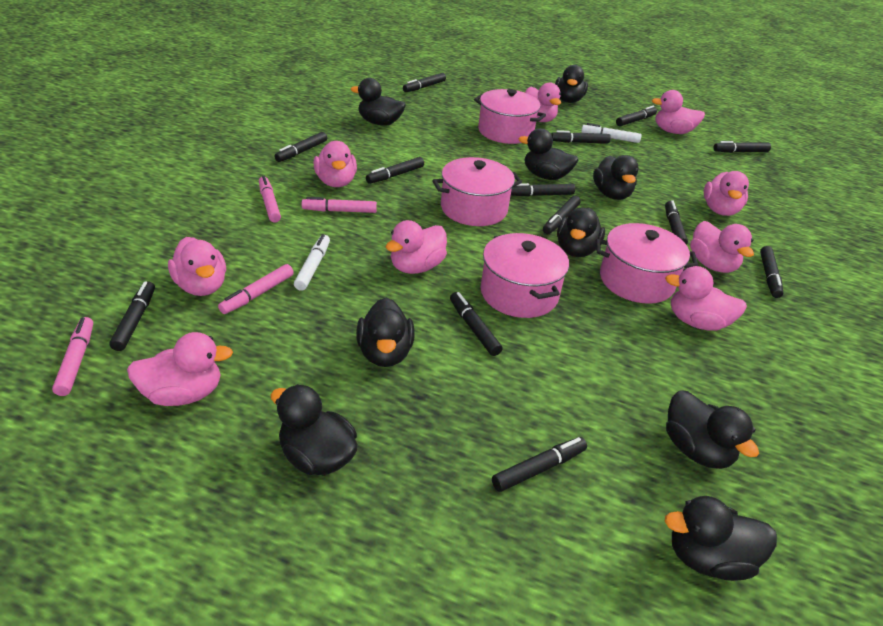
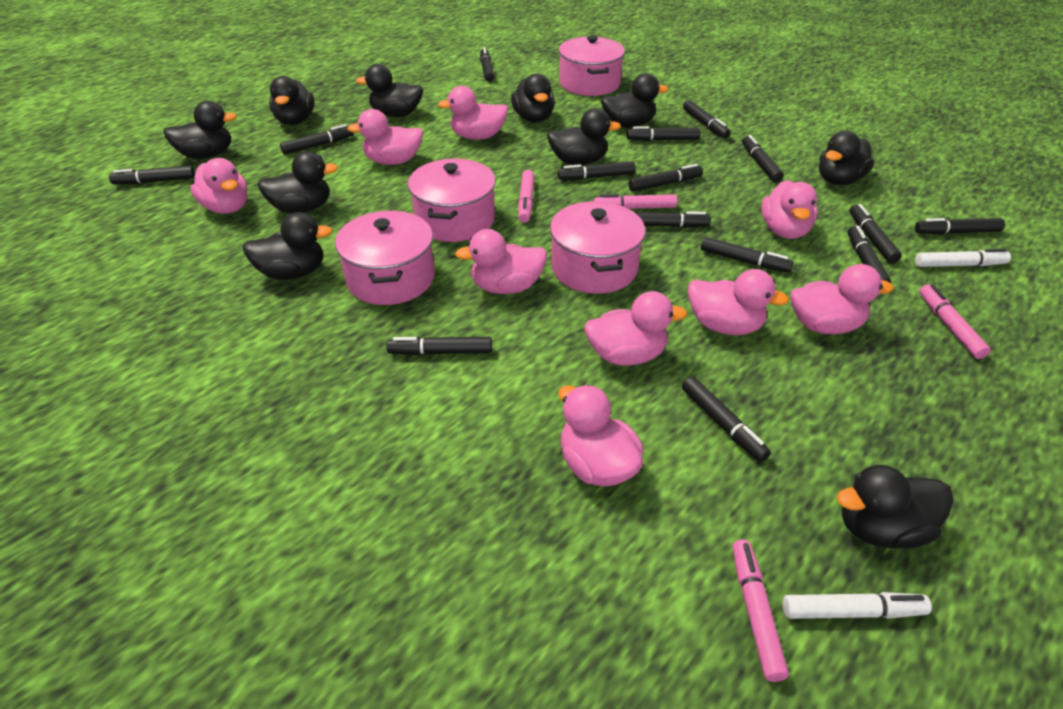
black duck: 9 -> 10
black marker: 13 -> 15

